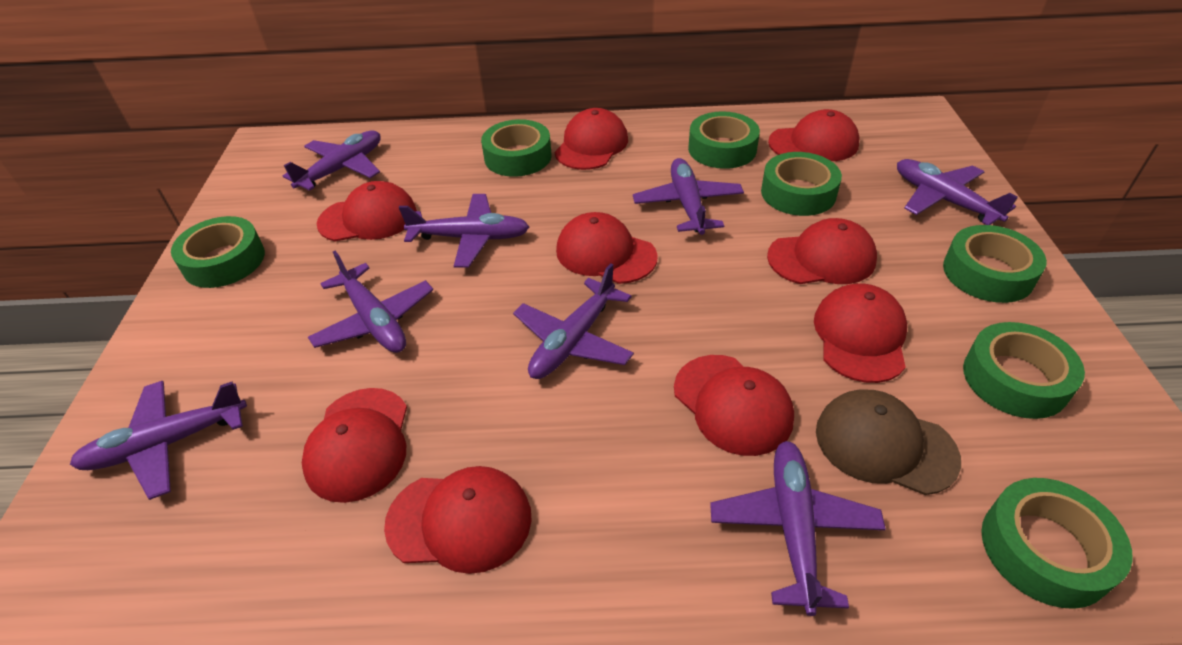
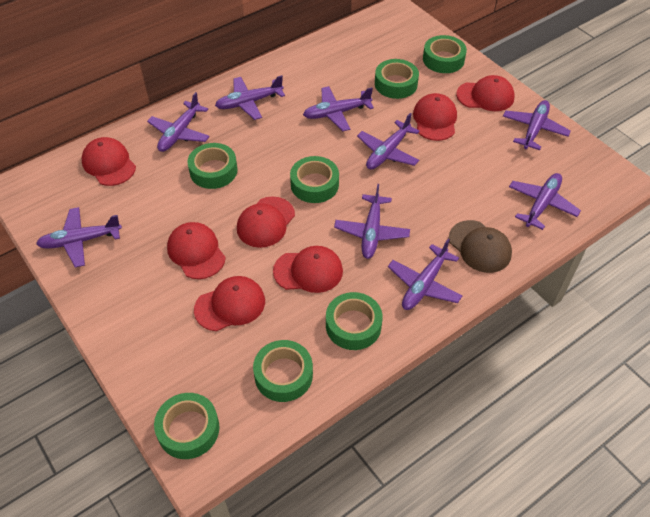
purple plane: 8 -> 9
red cap: 9 -> 7

